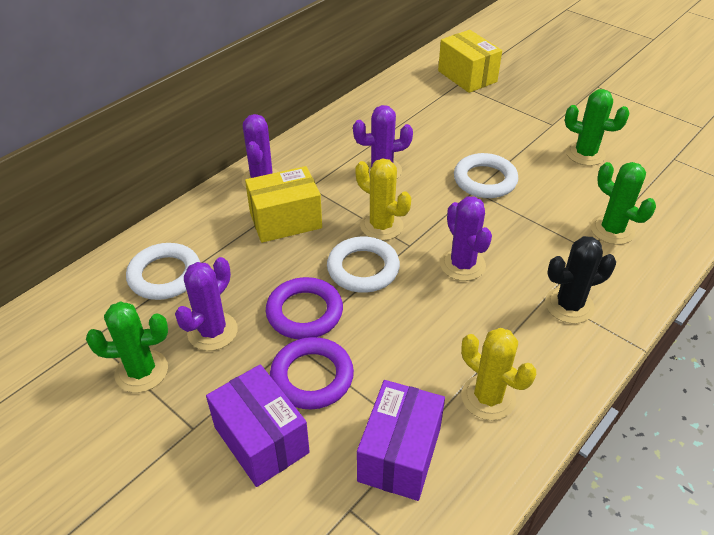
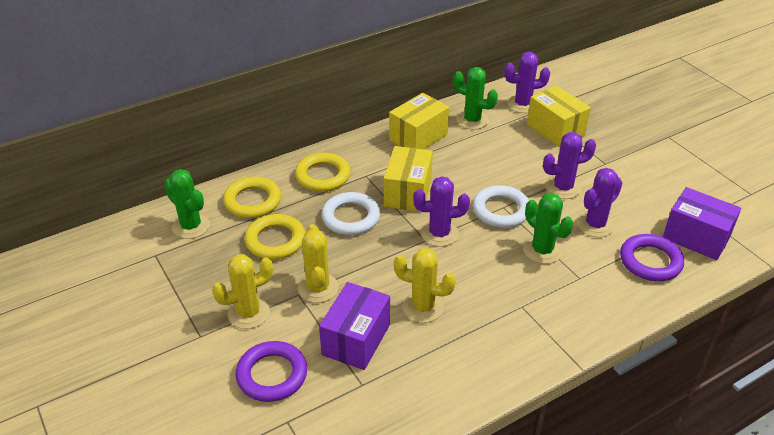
black cactus: 1 -> 0
white ring: 3 -> 2
yellow box: 2 -> 3
yellow cactus: 2 -> 3
yellow ring: 0 -> 3

